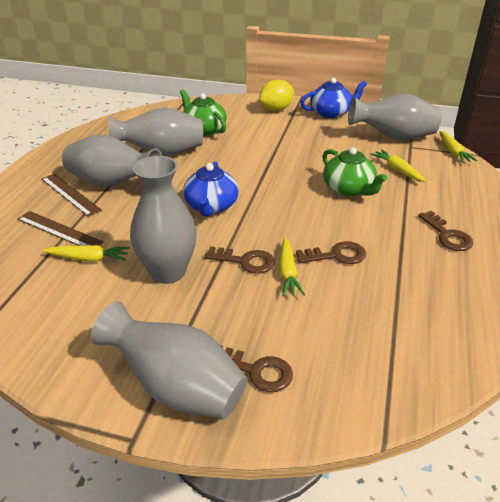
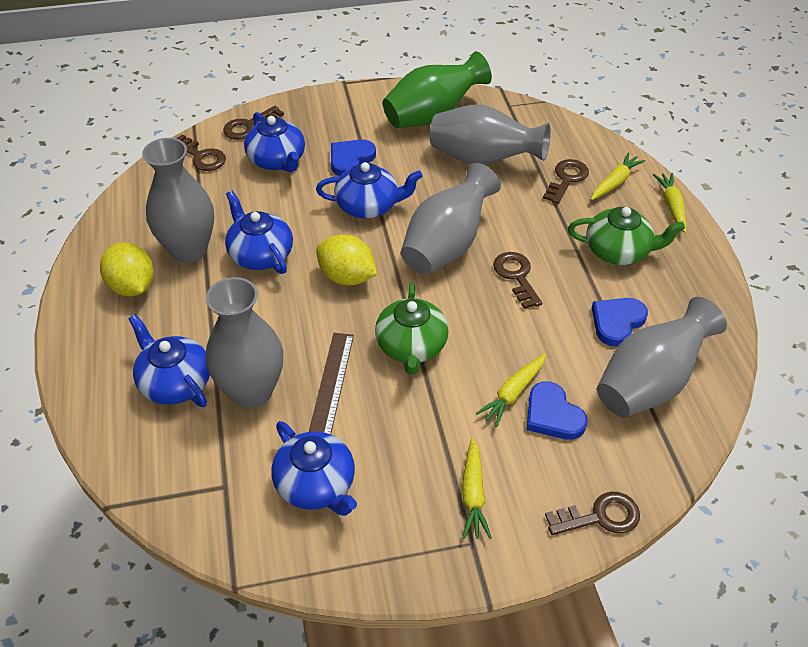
blue heart: 0 -> 3
blue teapot: 2 -> 5
brown key: 4 -> 5
brown ruler: 2 -> 1
green vase: 0 -> 1
yellow lemon: 1 -> 2

